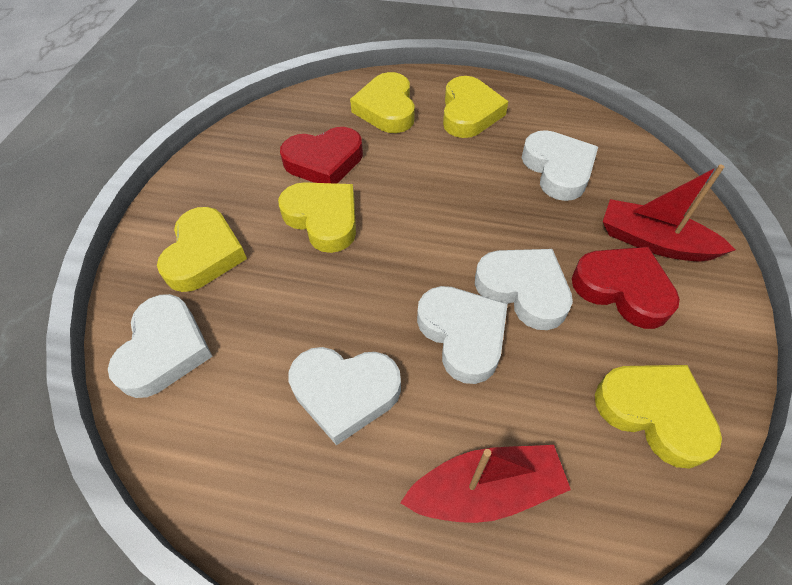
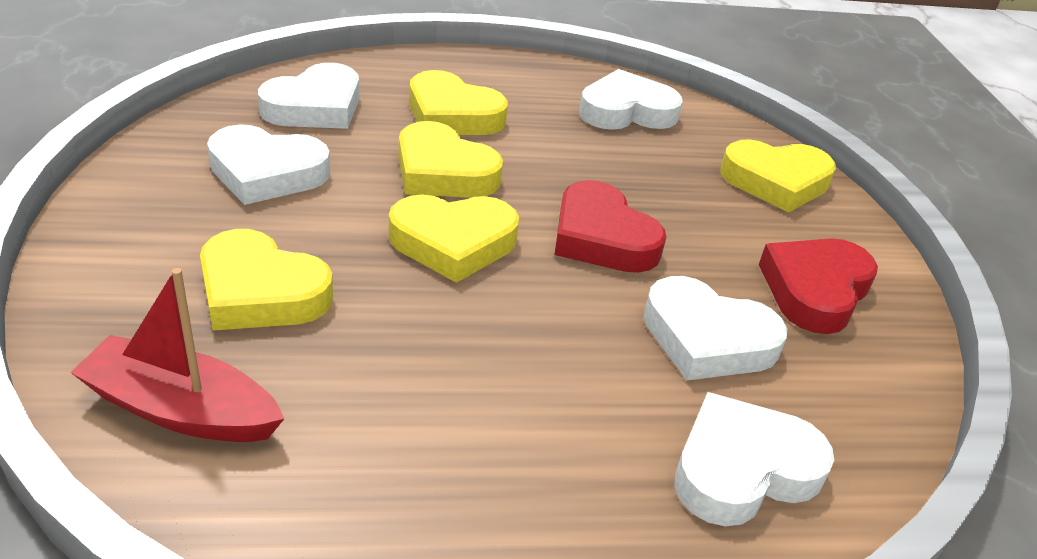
red boat: 2 -> 1

